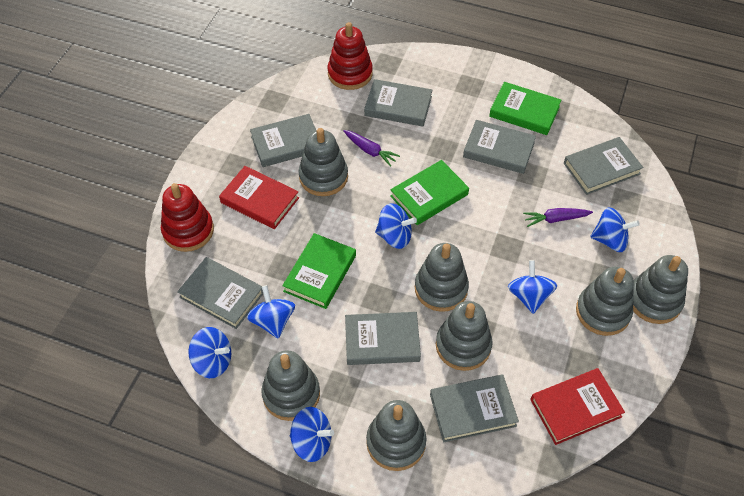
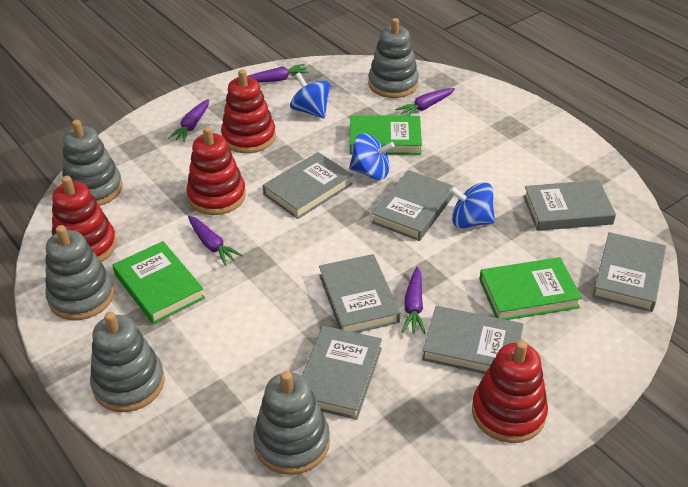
blue spinning top: 6 -> 3
grey stacking toy: 7 -> 5
purple carrot: 2 -> 5
red book: 2 -> 0
red stacking toy: 2 -> 4

